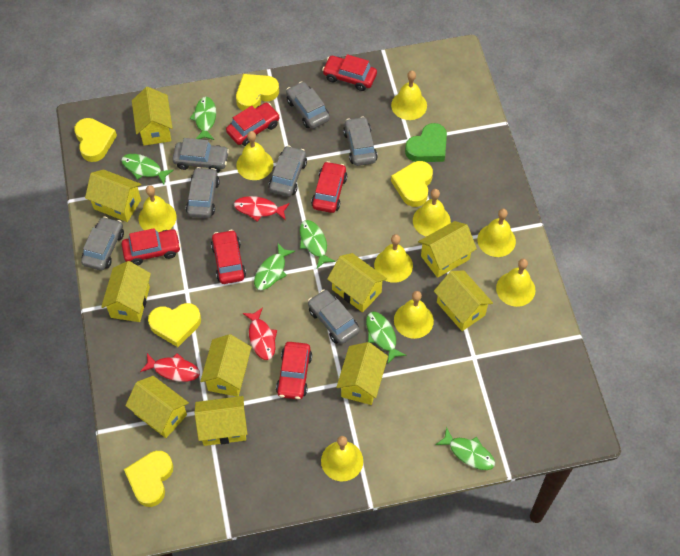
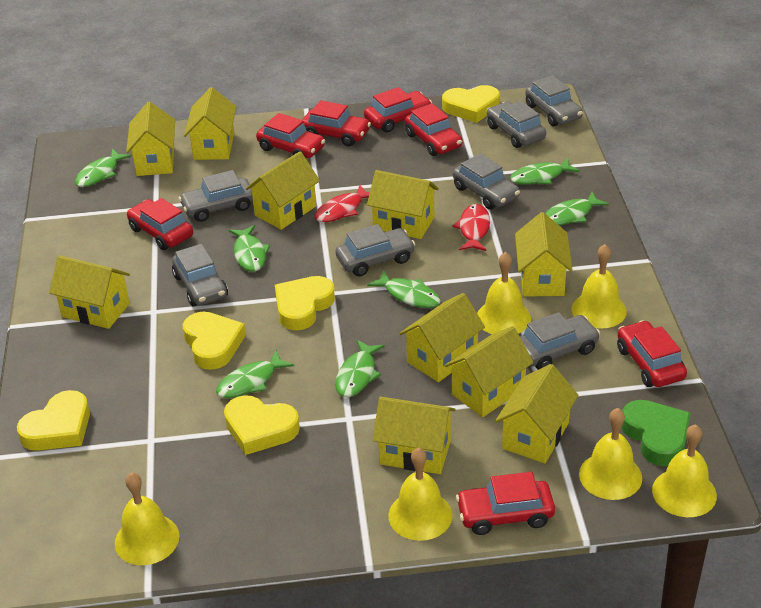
green fish: 6 -> 7
red car: 6 -> 7
red fish: 3 -> 2
yellow bell: 9 -> 6

